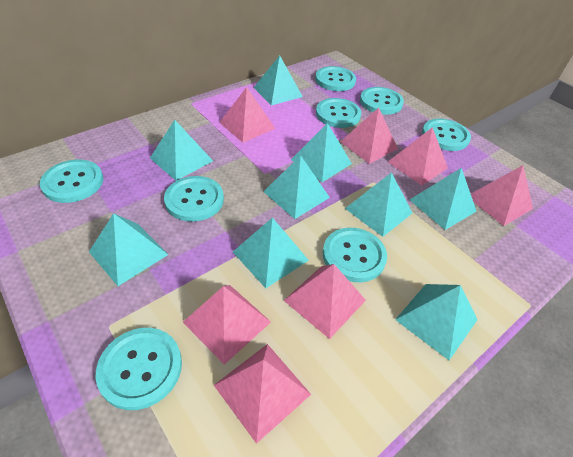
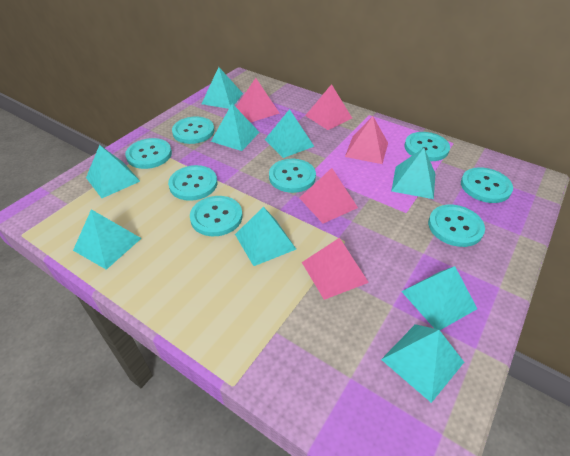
pink pyramid: 7 -> 5

